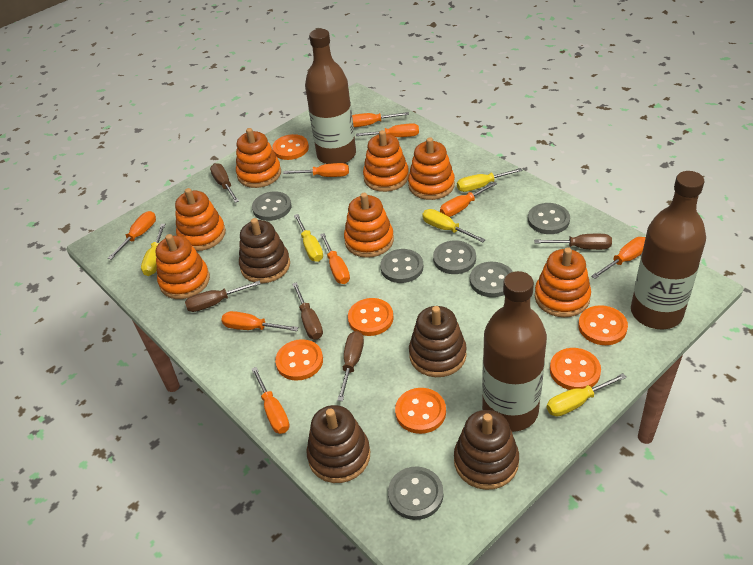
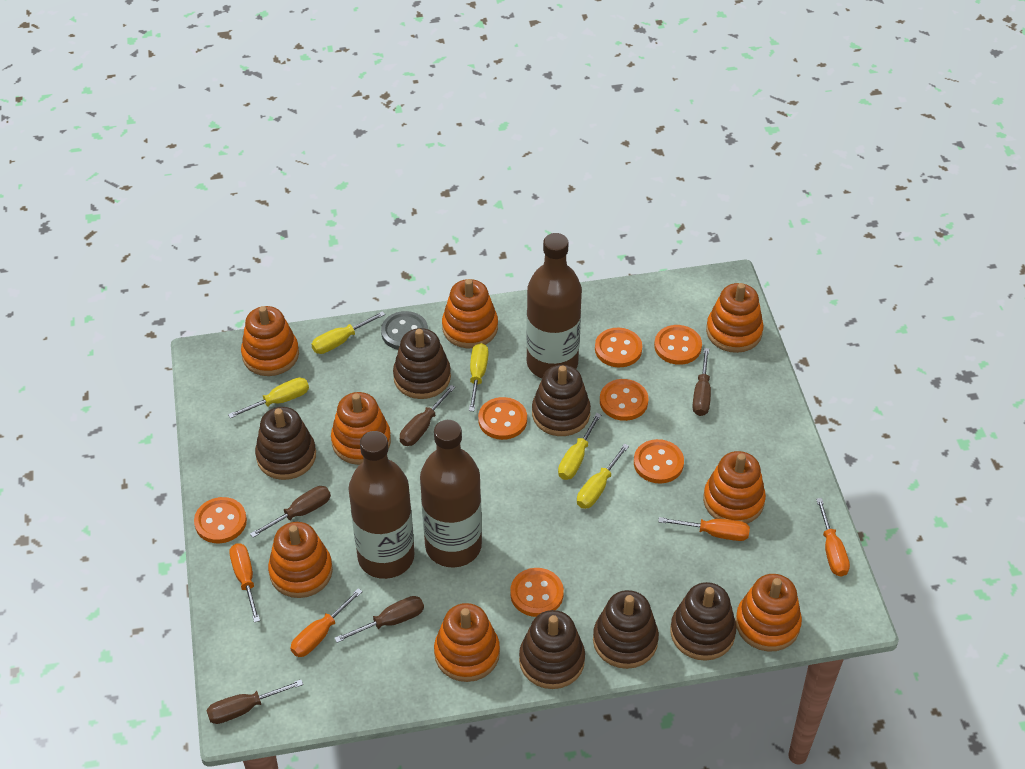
brown stacking toy: 4 -> 6
grey button: 6 -> 1
orange button: 6 -> 7
orange screwdriver: 9 -> 4
orange stacking toy: 7 -> 8

